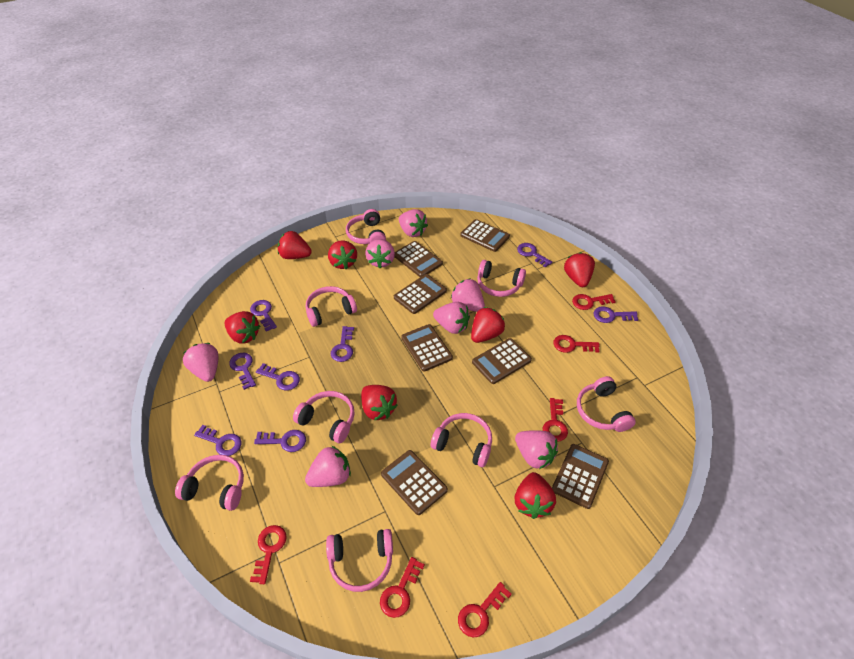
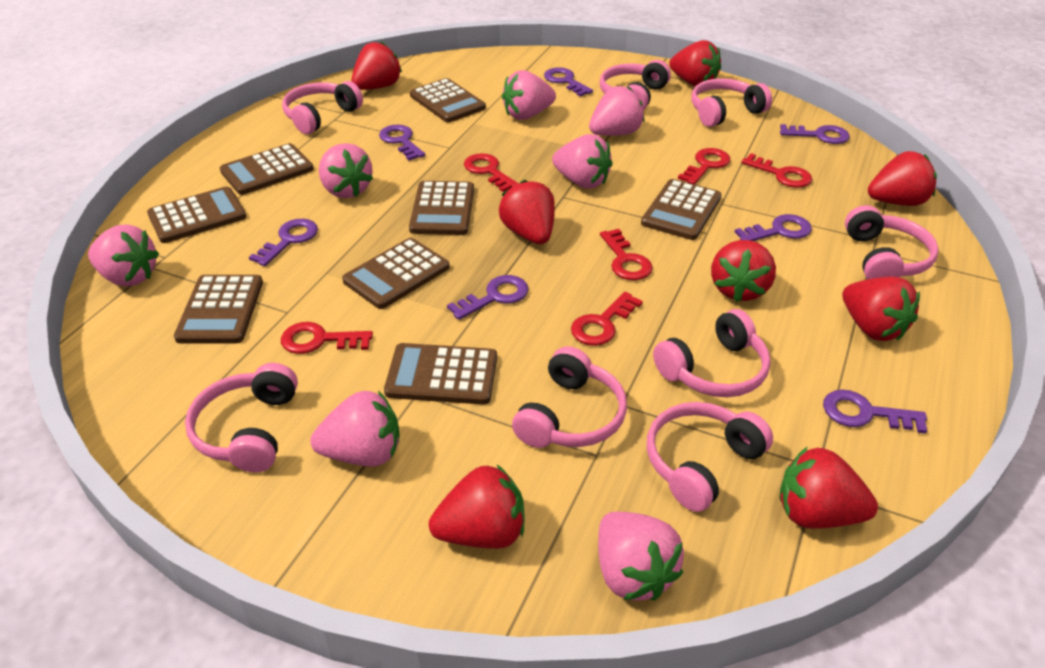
brown calculator: 7 -> 8
purple key: 8 -> 7
red strawberry: 7 -> 8

